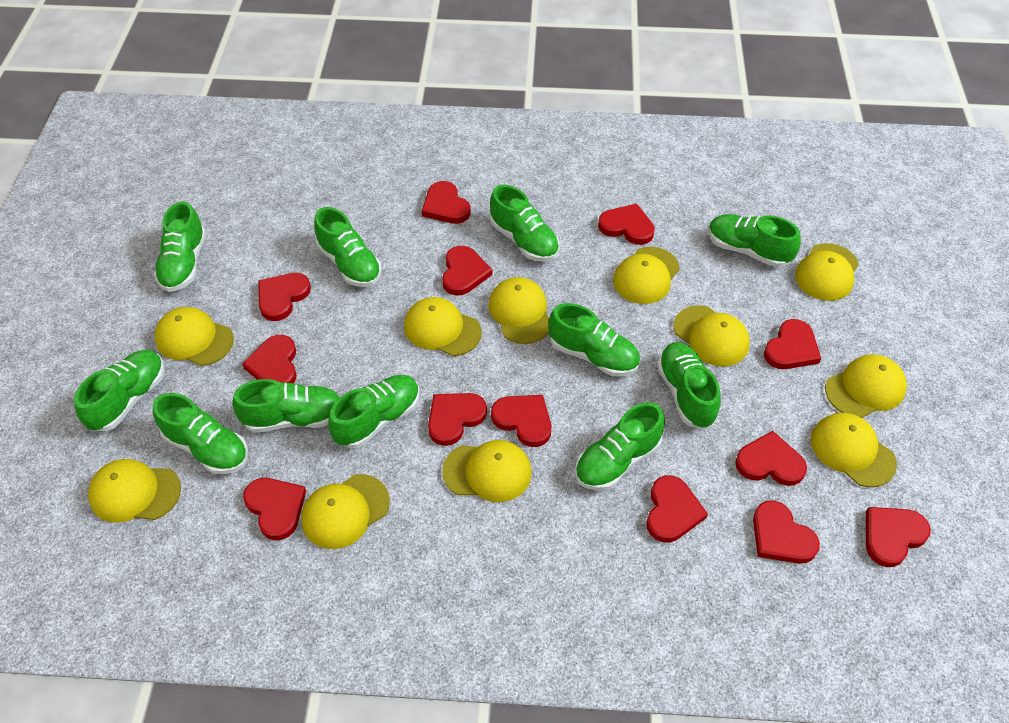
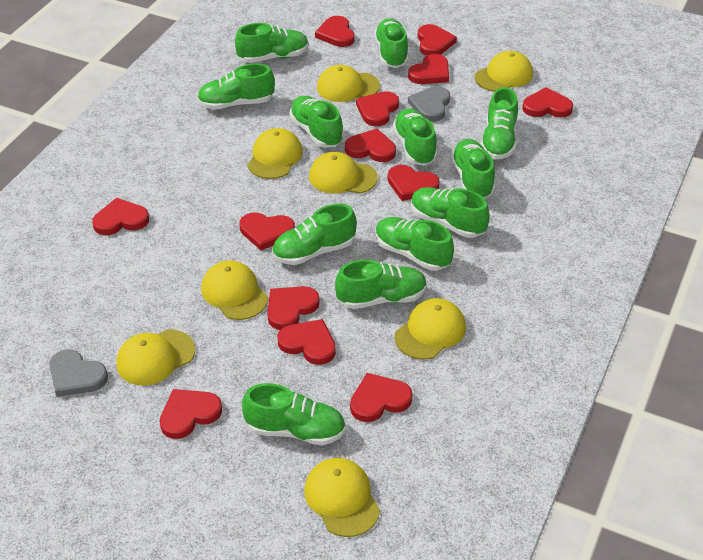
green shoe: 11 -> 12
grey heart: 0 -> 2
yellow cap: 11 -> 8

